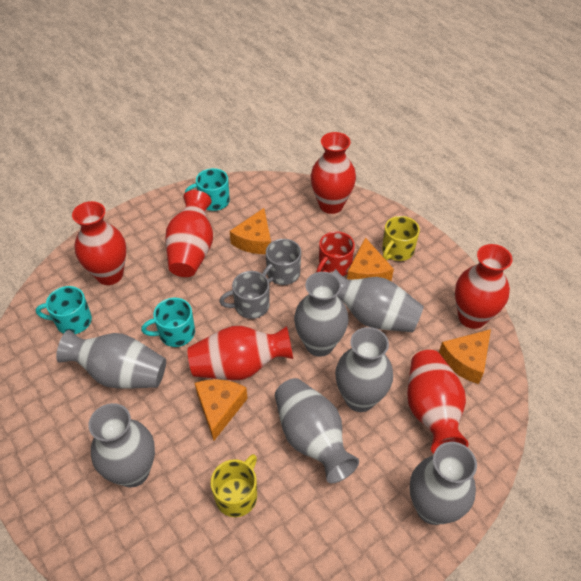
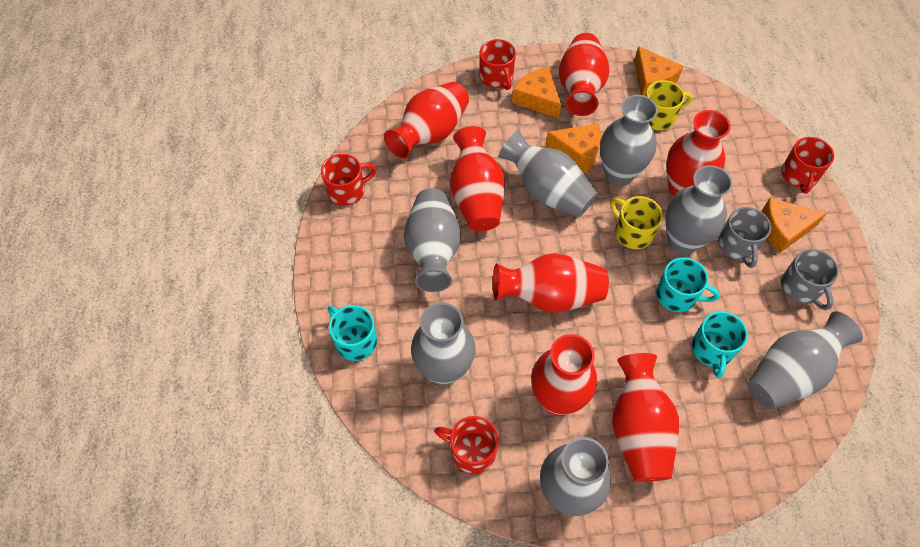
red mug: 1 -> 4
red vase: 6 -> 7

